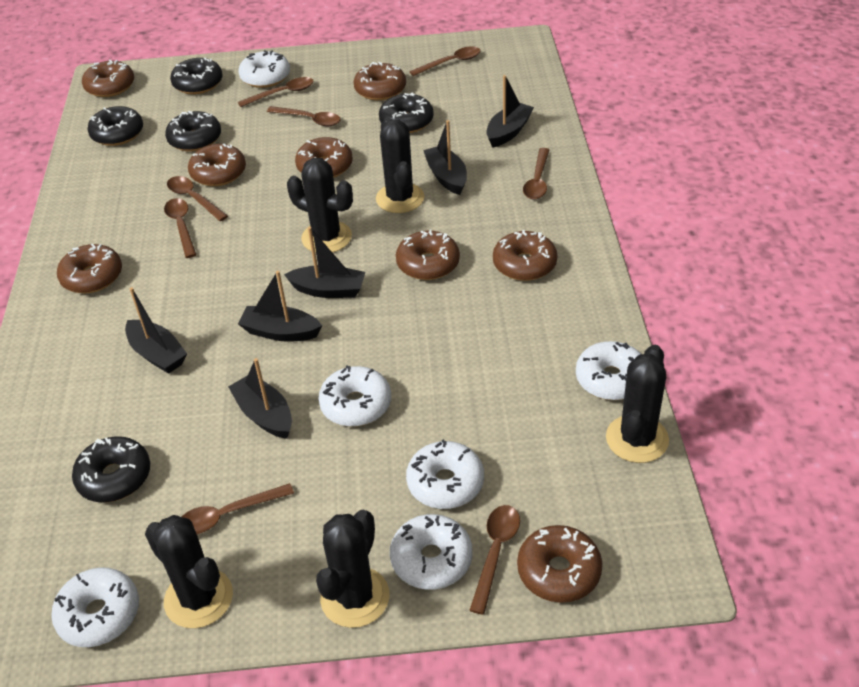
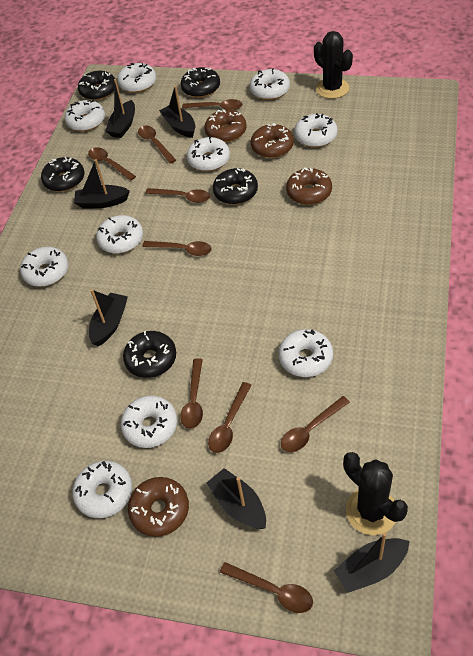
black cactus: 5 -> 2
brown donut: 8 -> 4
brown spoon: 8 -> 9
white donut: 6 -> 10

